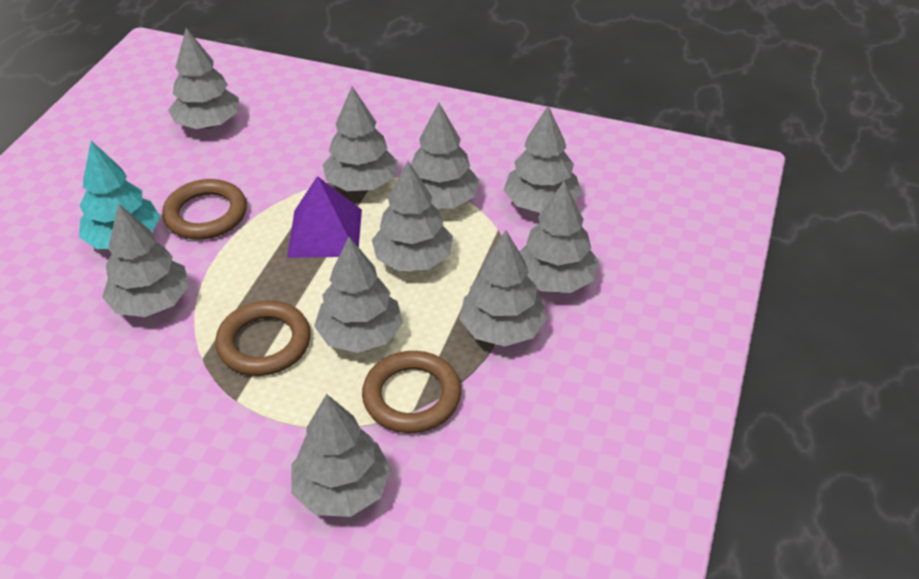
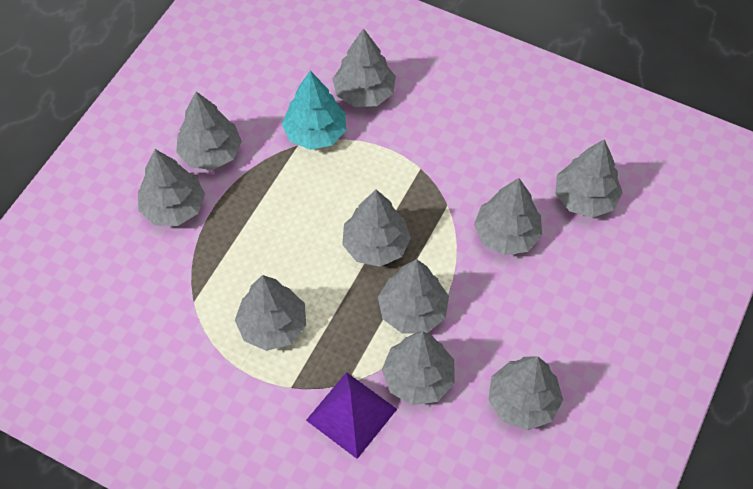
brown ring: 3 -> 0

